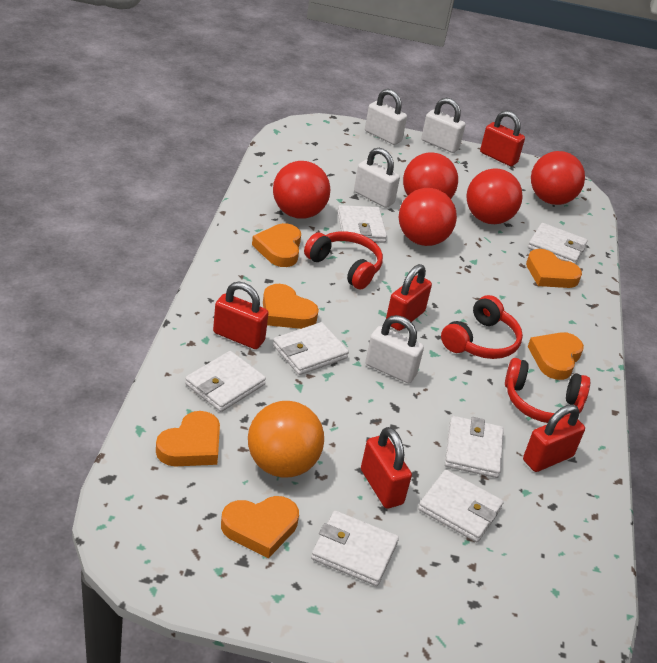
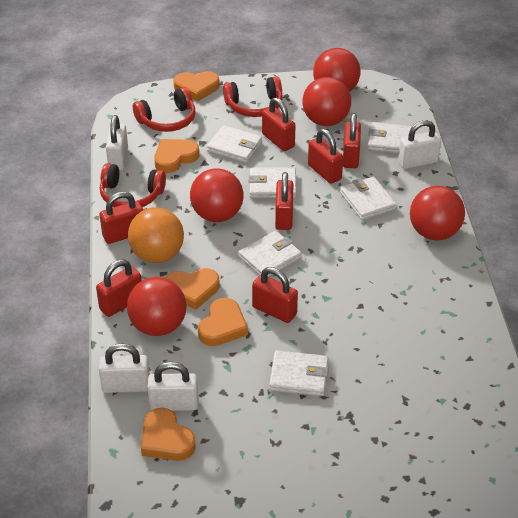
orange heart: 6 -> 5
red padlock: 5 -> 7
white wallet: 7 -> 6

